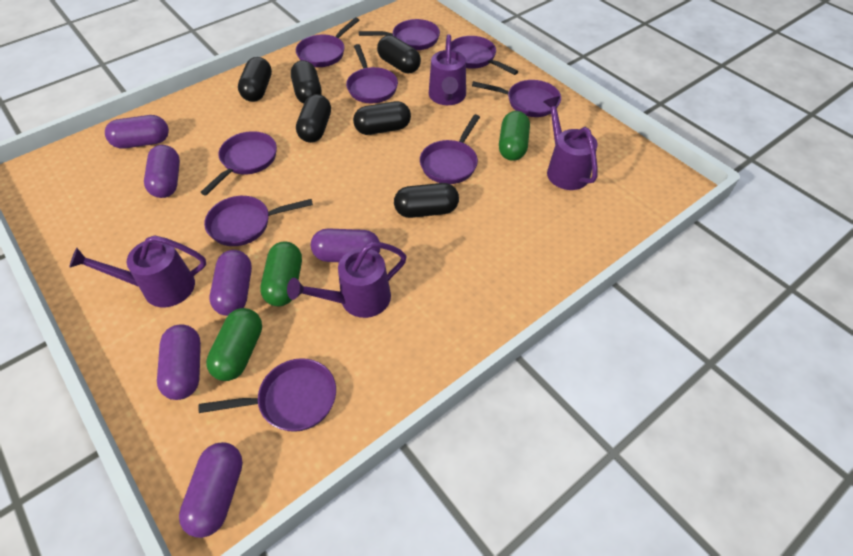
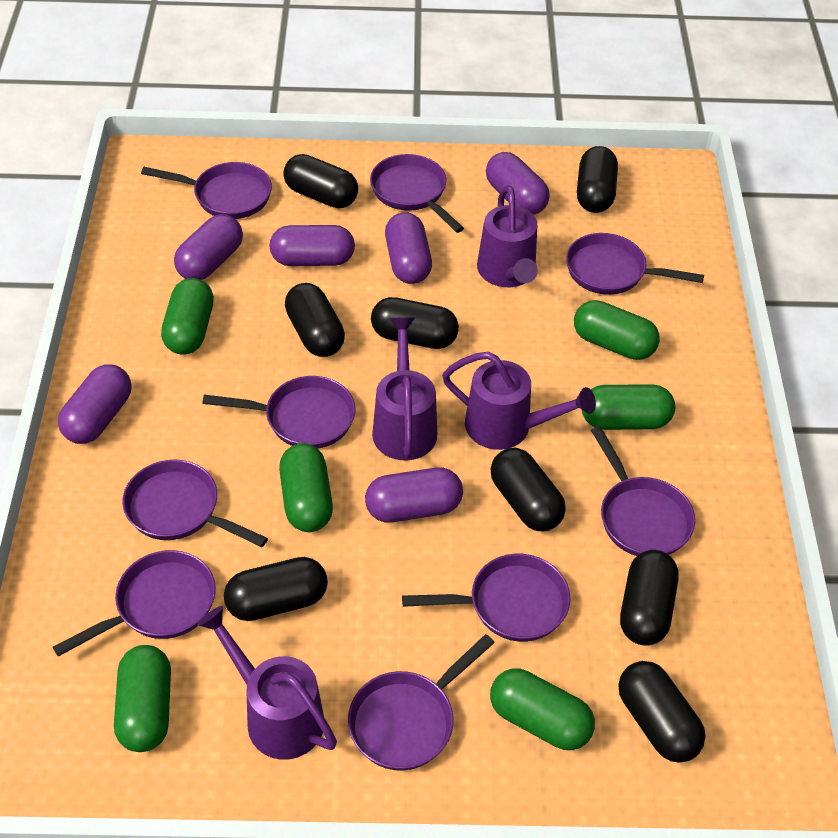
black capsule: 6 -> 8
green capsule: 3 -> 6

